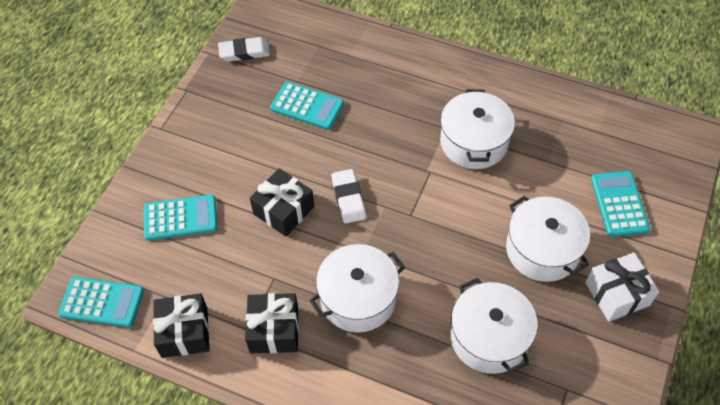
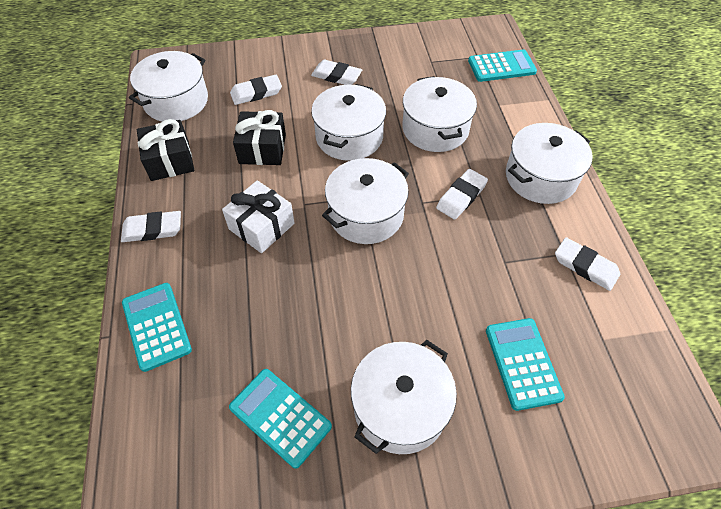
black gift: 3 -> 2
white eraser: 2 -> 5
white pot: 4 -> 6

